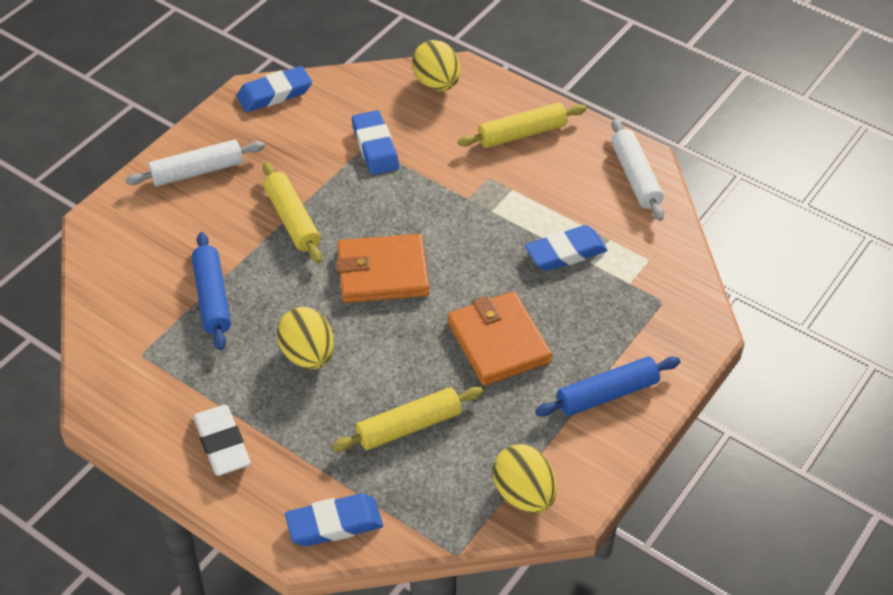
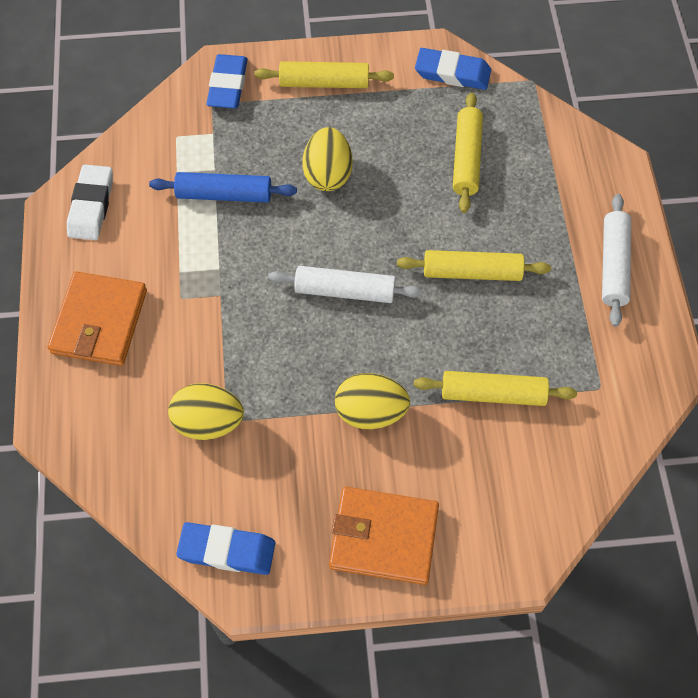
blue eraser: 4 -> 3
blue rolling pin: 2 -> 1
yellow rolling pin: 3 -> 4

